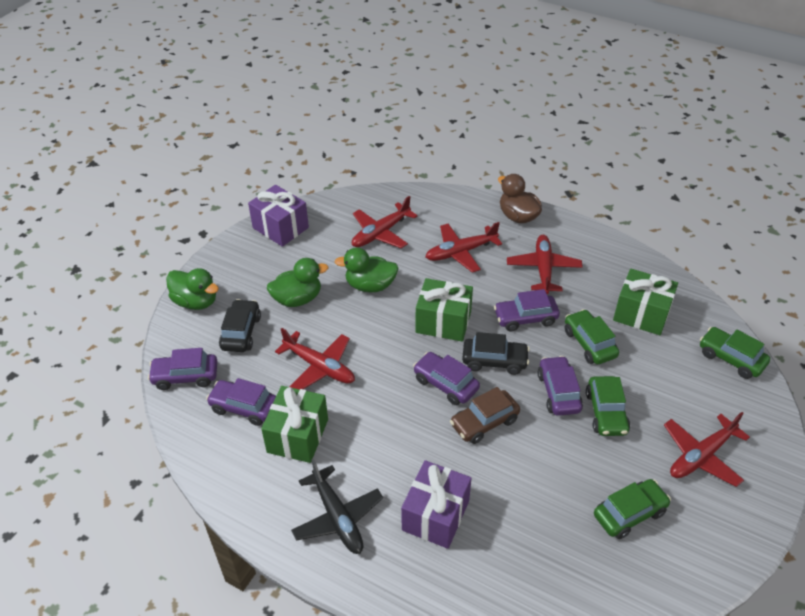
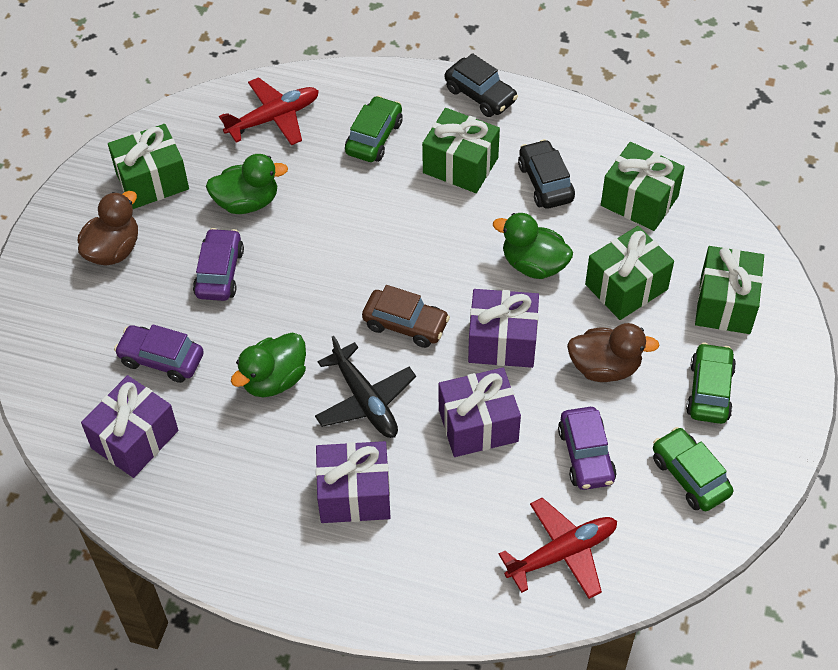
brown duck: 1 -> 2
green car: 4 -> 3
green gift: 3 -> 5
purple car: 5 -> 3
purple gift: 2 -> 4
red plane: 5 -> 2

